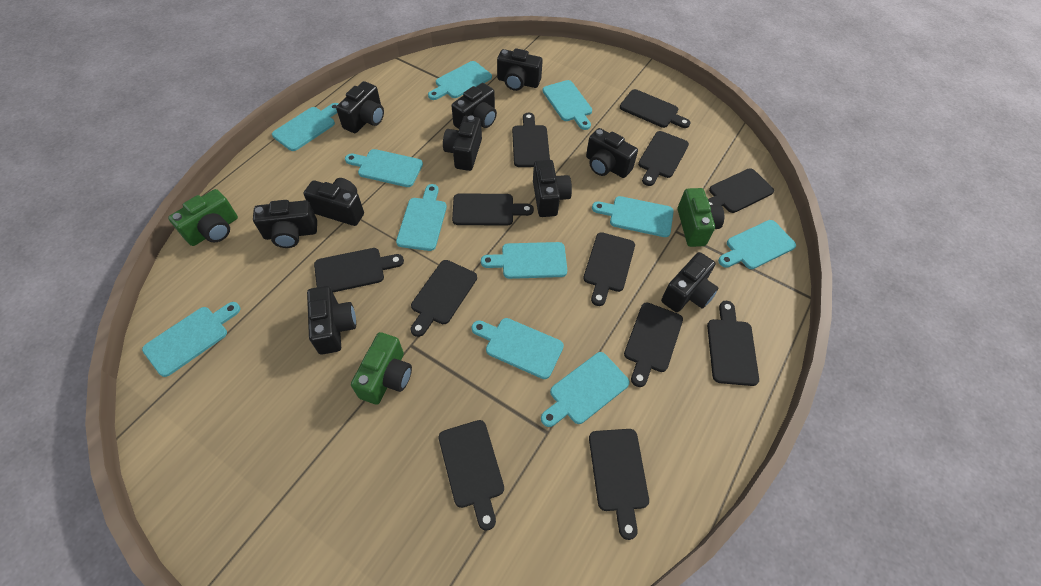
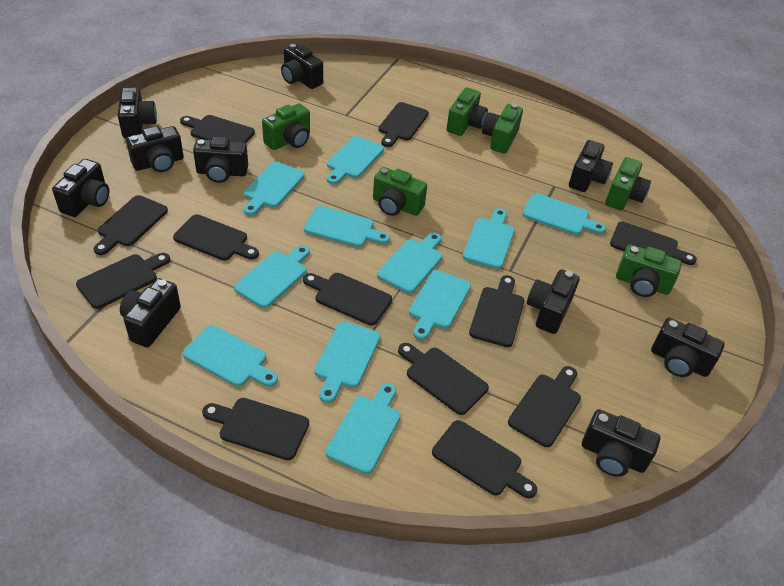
green camera: 3 -> 6

